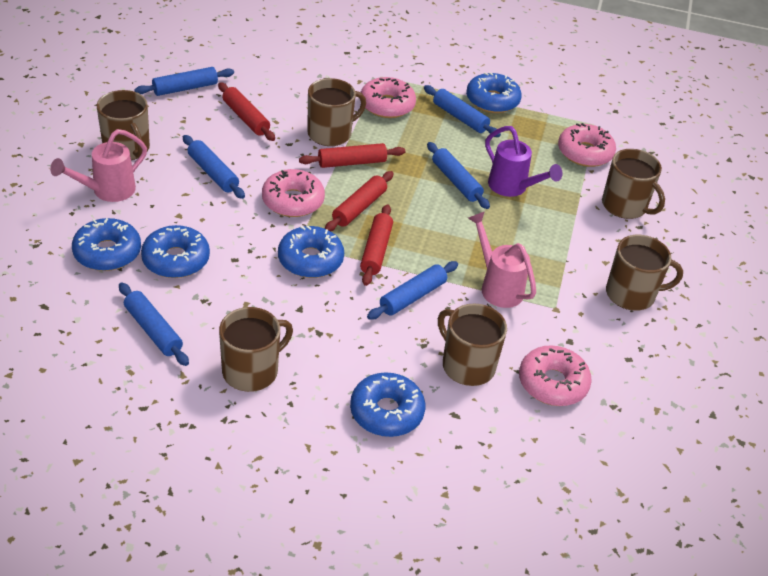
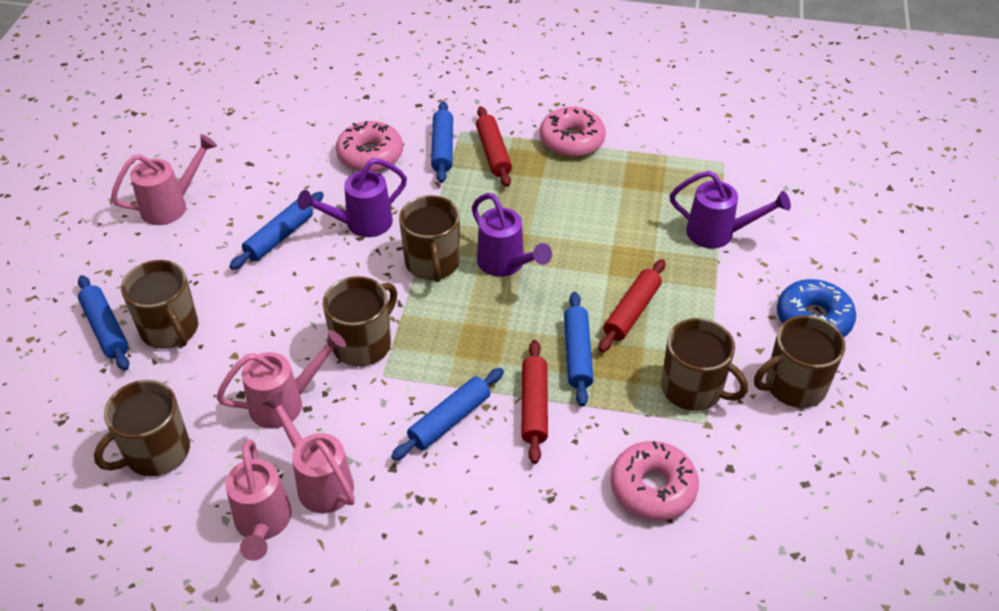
blue donut: 5 -> 1
blue rolling pin: 6 -> 5
pink donut: 4 -> 3
pink watering can: 2 -> 4
purple watering can: 1 -> 3
red rolling pin: 4 -> 3

